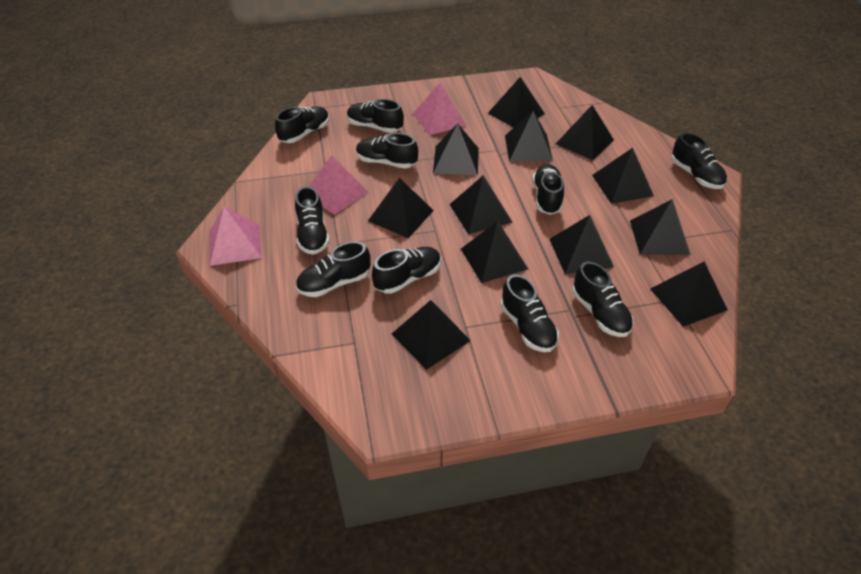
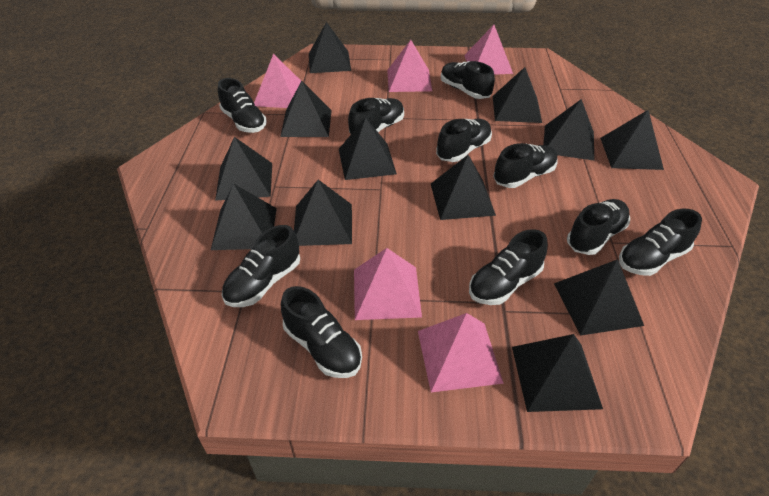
pink pyramid: 3 -> 5

